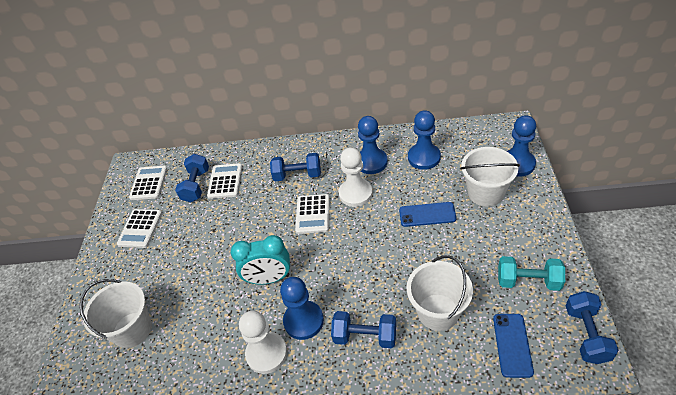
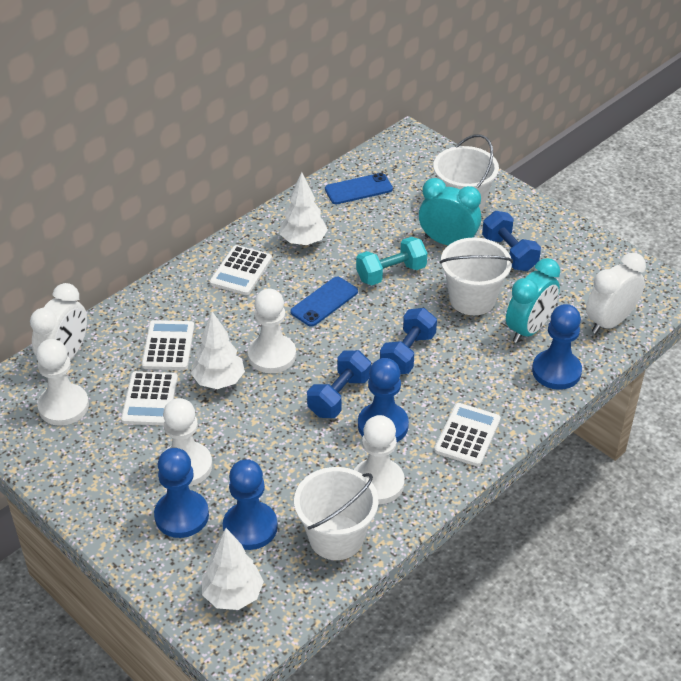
blue dumbbell: 4 -> 3
turquoise clock: 1 -> 2
white clock: 0 -> 2
white pawn: 2 -> 4
white tree: 0 -> 3

